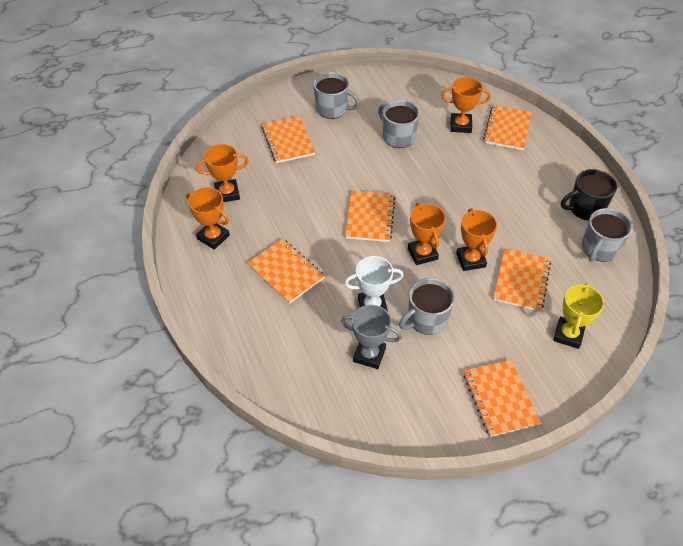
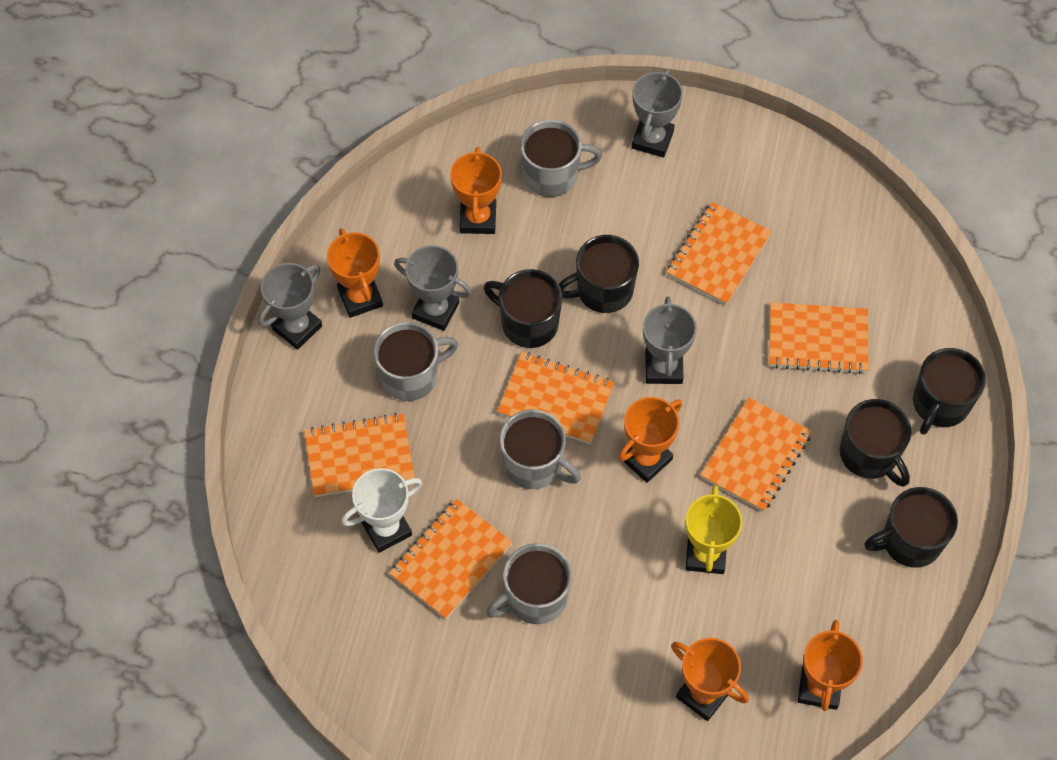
black mug: 1 -> 5
grey trophy: 1 -> 4

